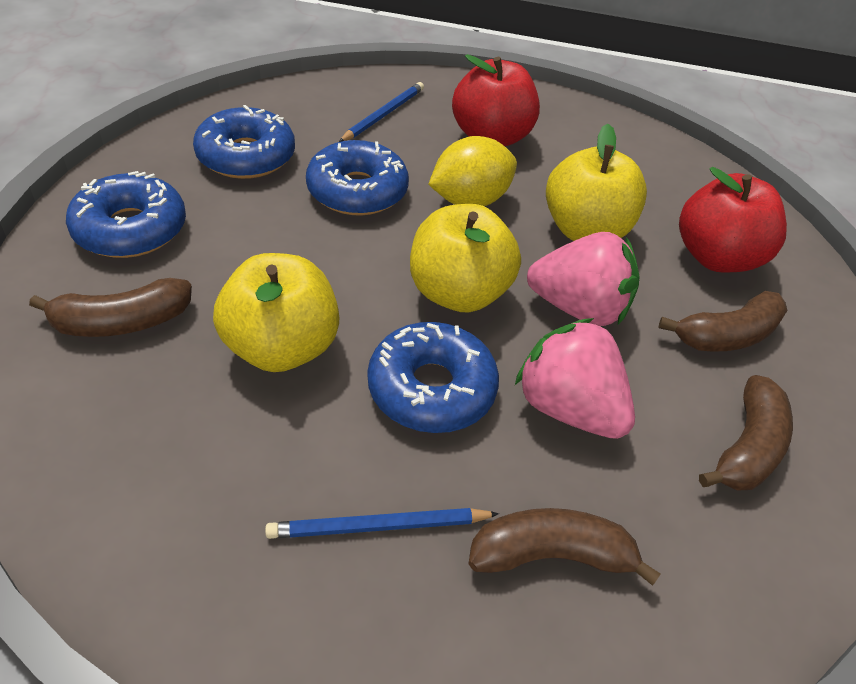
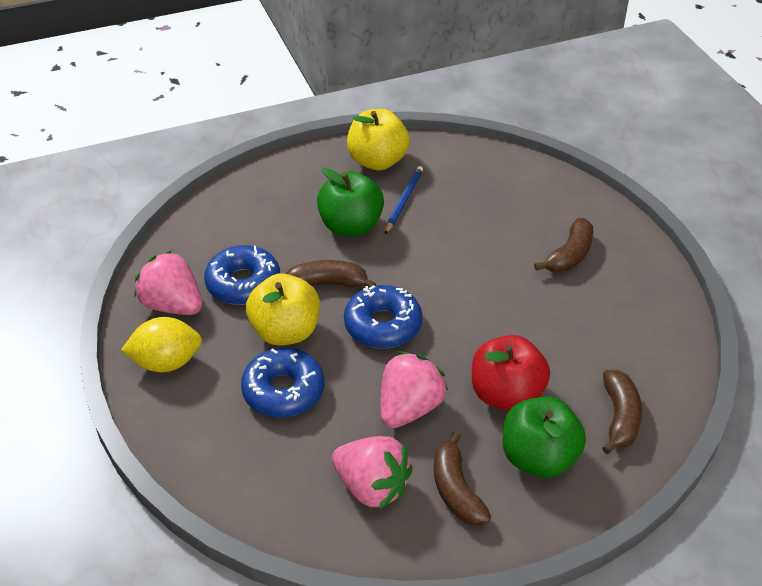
blue donut: 4 -> 3
blue pencil: 2 -> 1
green apple: 0 -> 2
pink strawberry: 2 -> 3
red apple: 2 -> 1
yellow apple: 3 -> 2

